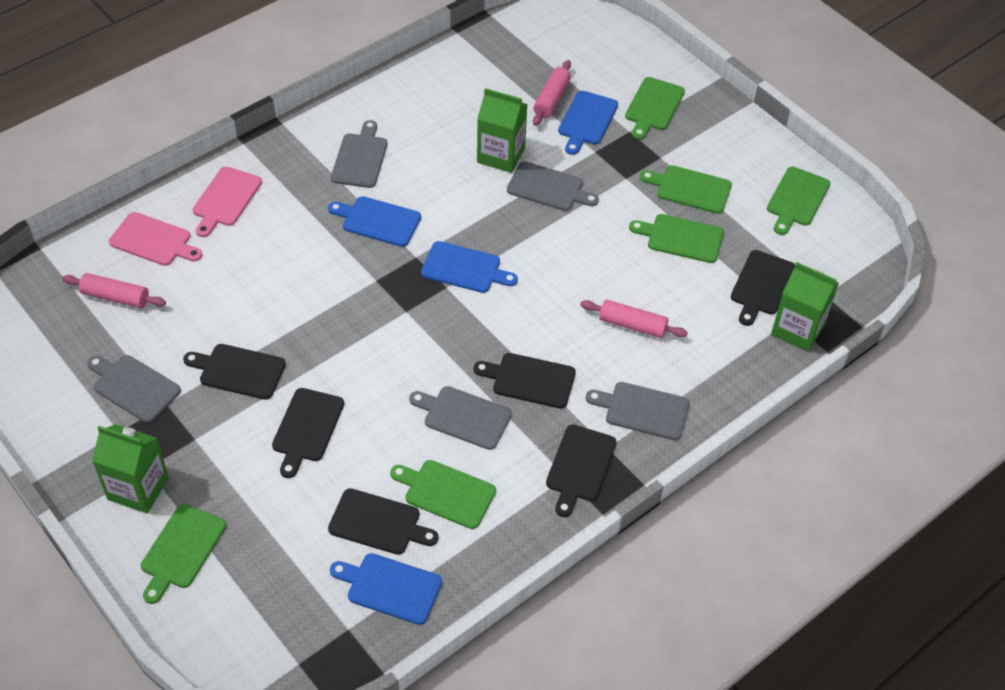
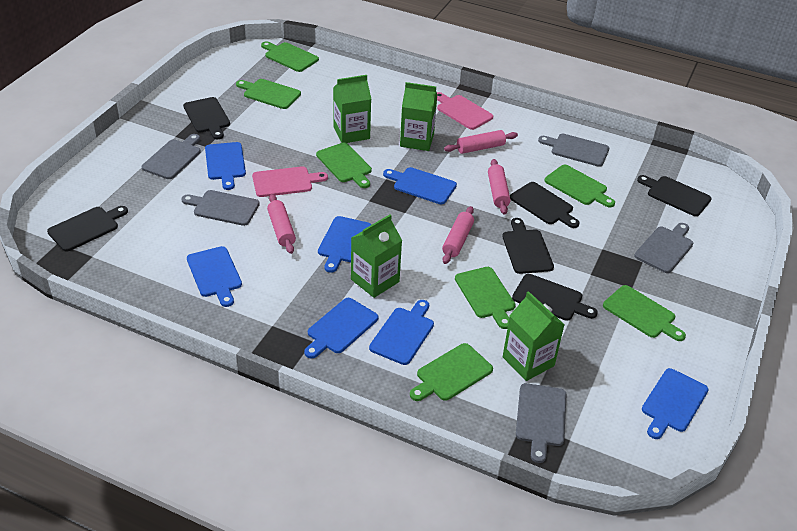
blue cutting board: 4 -> 7
green carton: 3 -> 4
green cutting board: 6 -> 7
pink rolling pin: 3 -> 4

